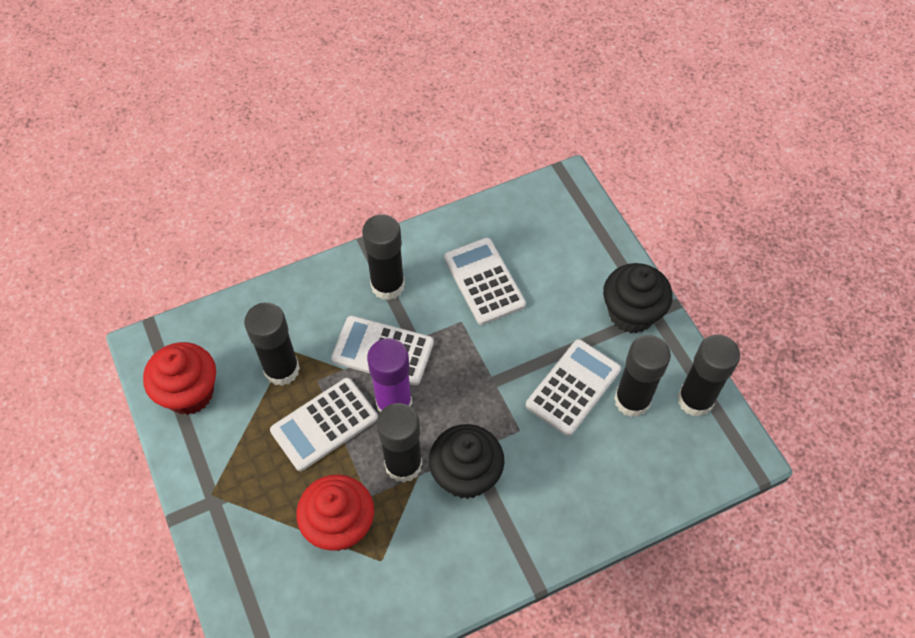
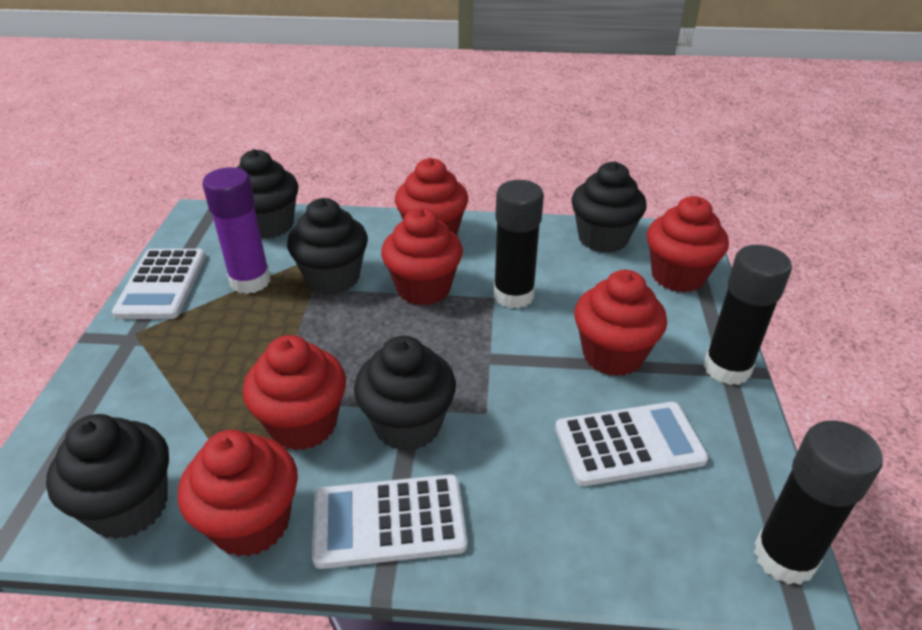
black cupcake: 2 -> 5
black glue stick: 5 -> 3
red cupcake: 2 -> 6
white calculator: 4 -> 3

